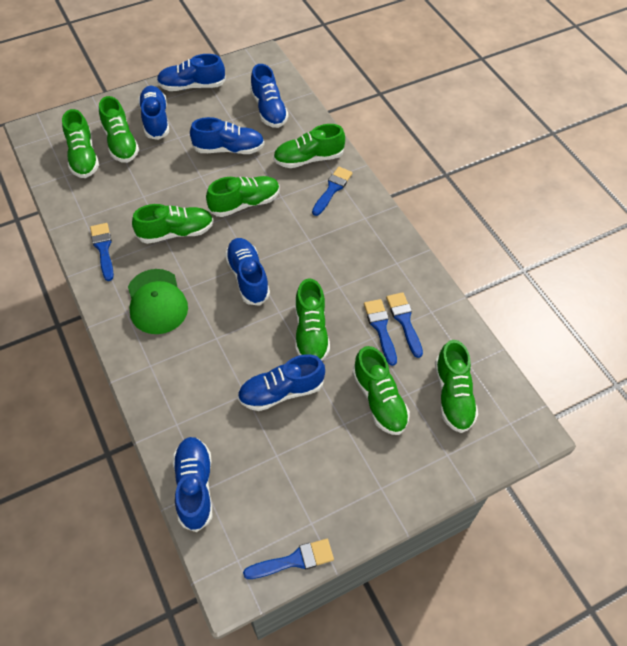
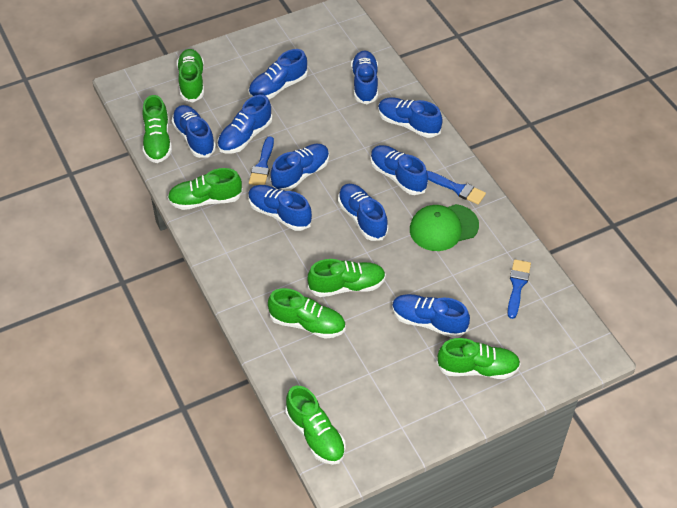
blue brush: 5 -> 3
blue shoe: 7 -> 10
green shoe: 8 -> 7

